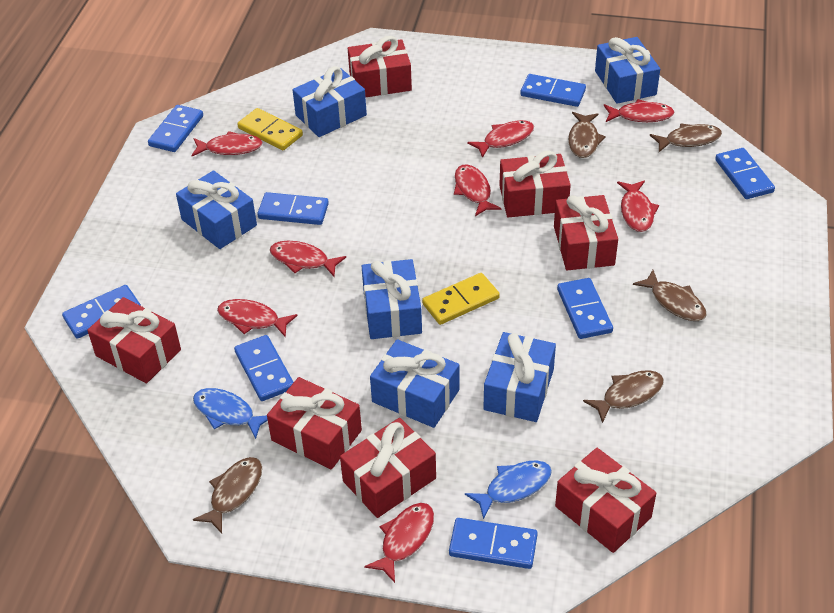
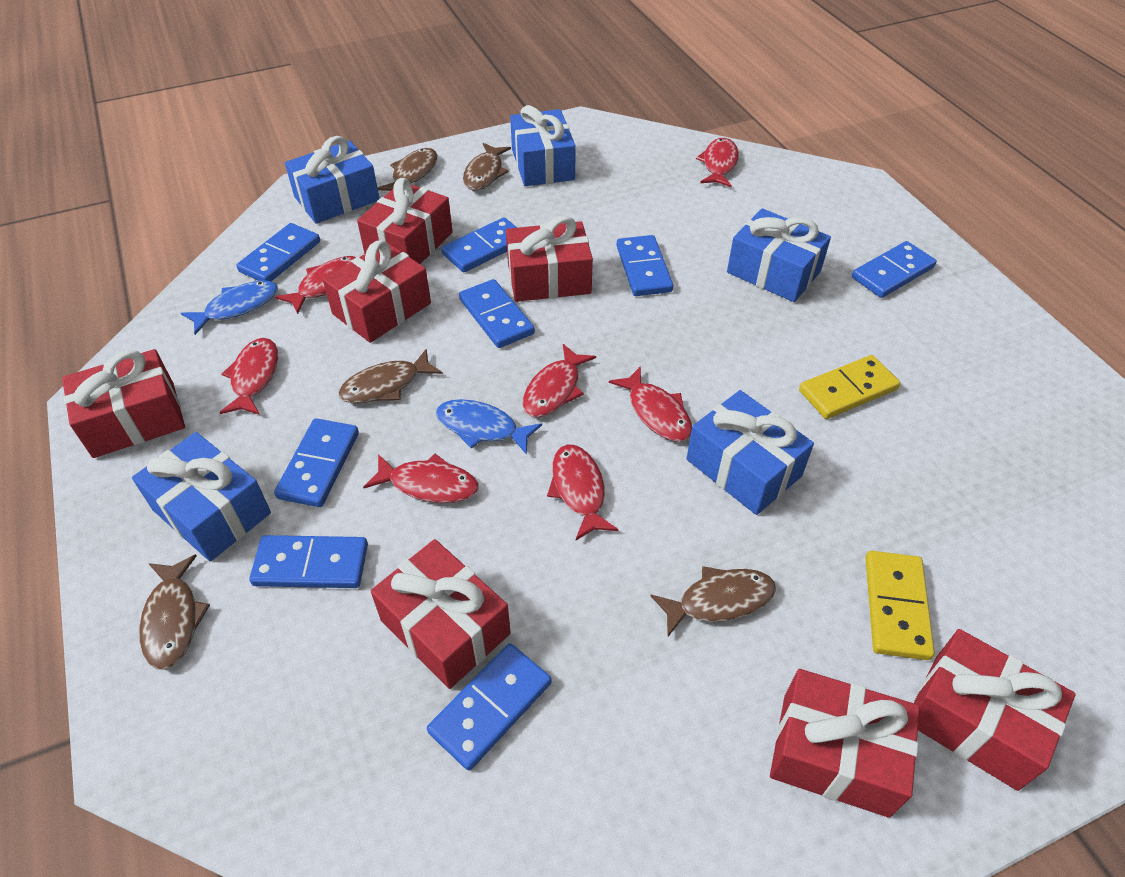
blue gift: 6 -> 5
red fish: 8 -> 7

